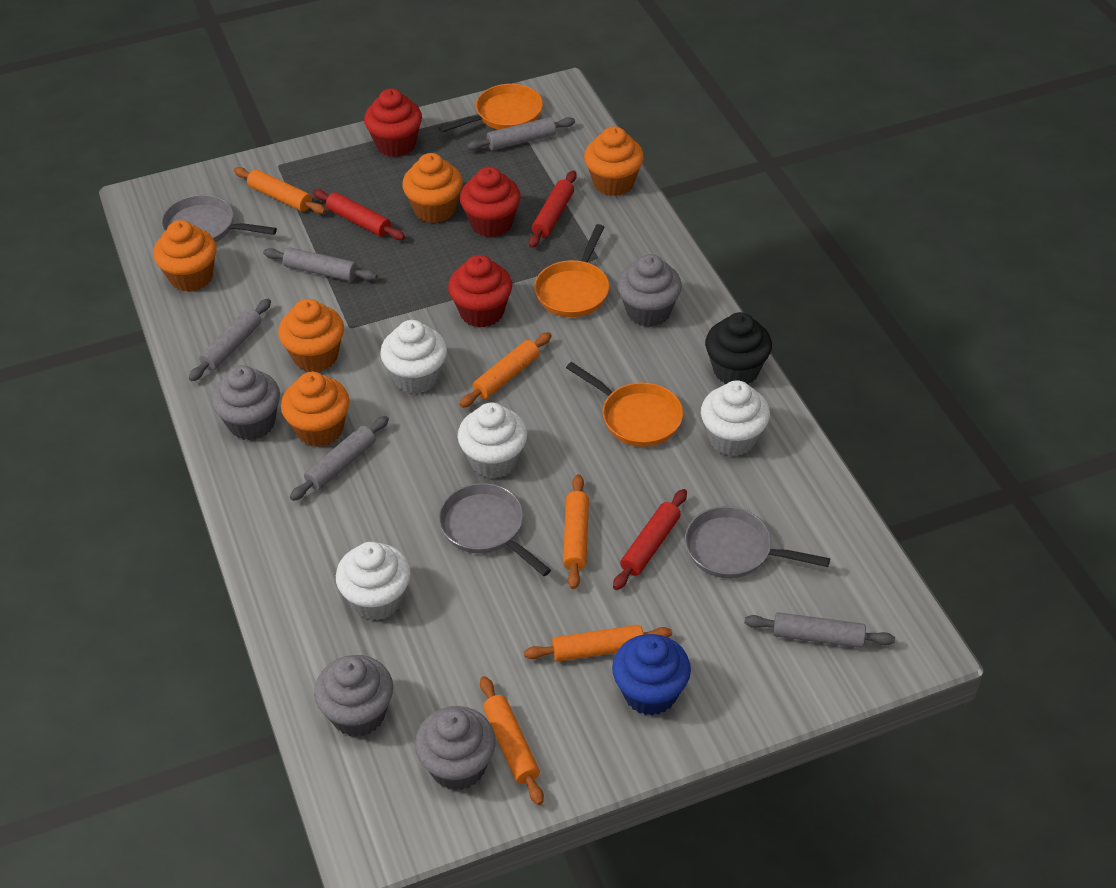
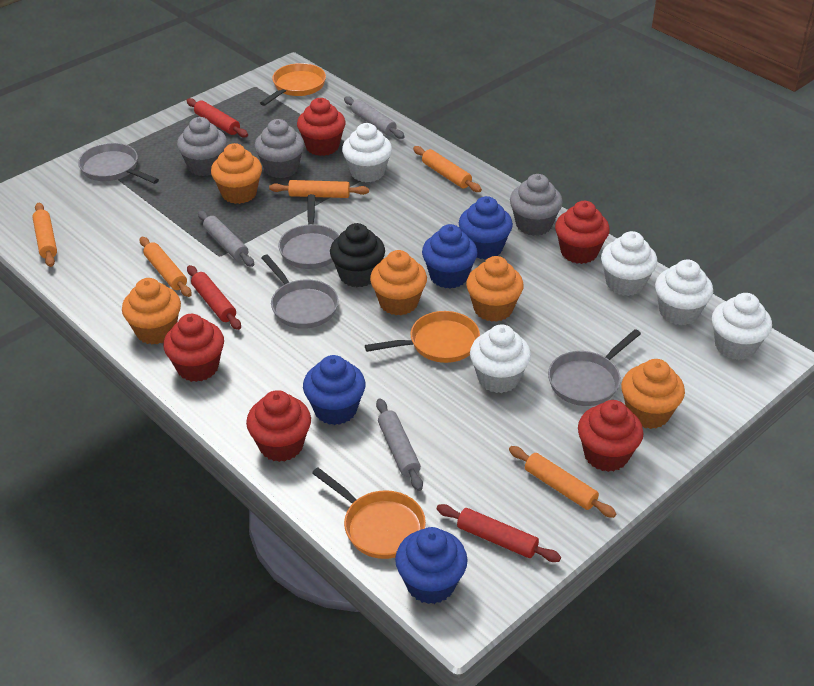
blue cupcake: 1 -> 4
grey cupcake: 4 -> 3
grey pan: 3 -> 4
grey rolling pin: 5 -> 3
red cupcake: 3 -> 5
white cupcake: 4 -> 5

